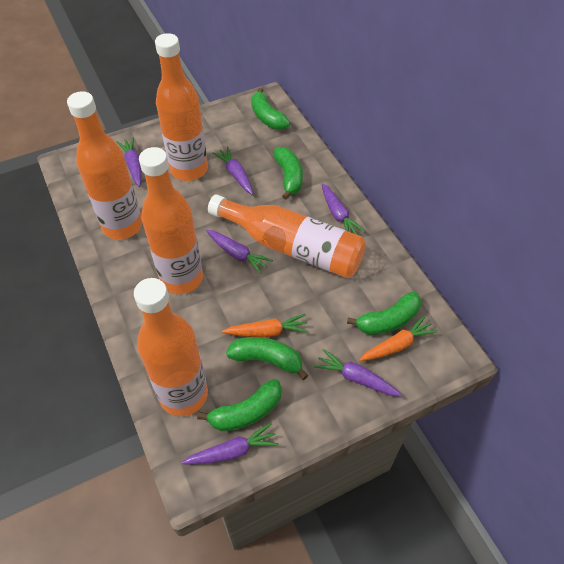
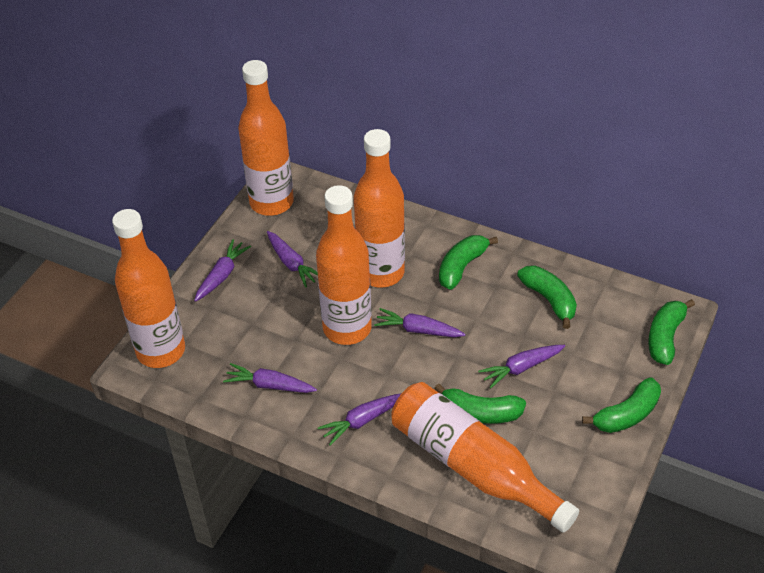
orange carrot: 2 -> 0

